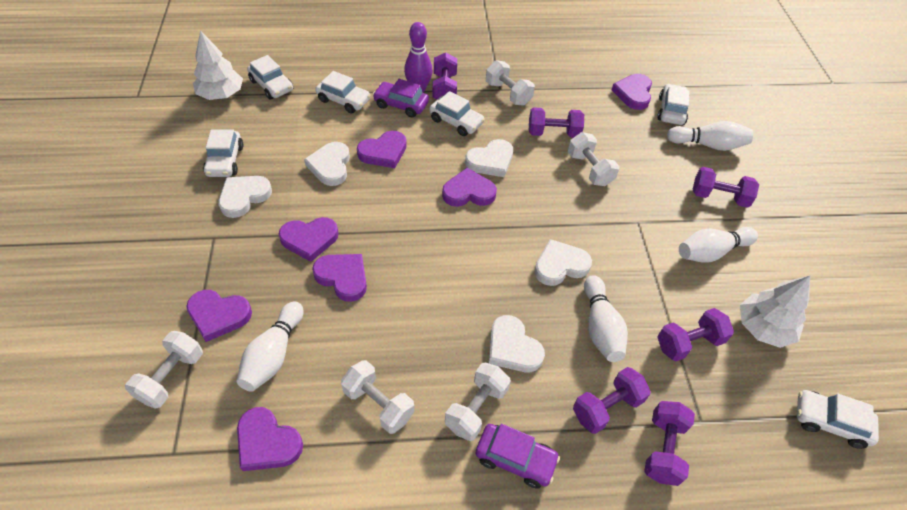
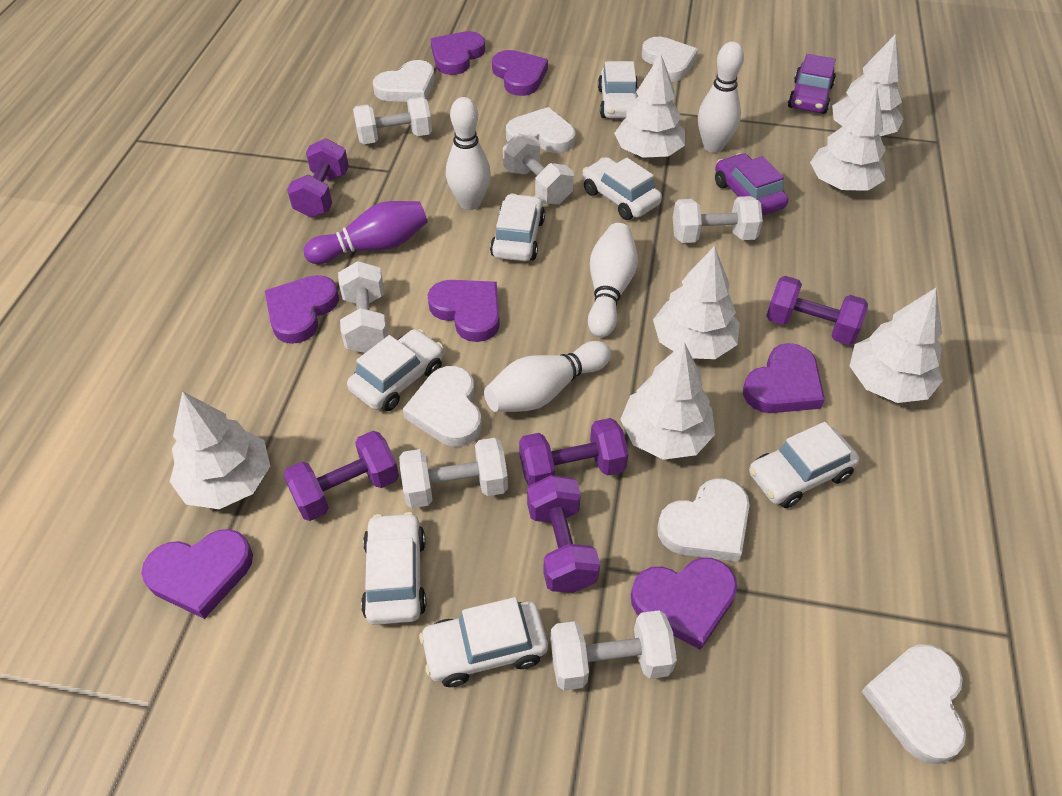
purple dumbbell: 6 -> 5
white car: 6 -> 7
white dumbbell: 5 -> 6
white heart: 5 -> 6
white tree: 2 -> 7

